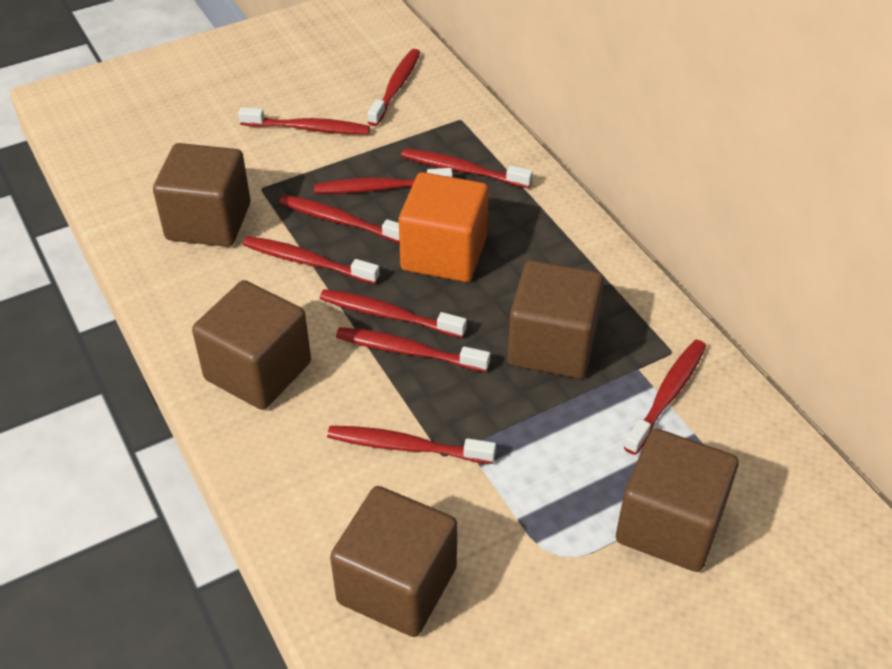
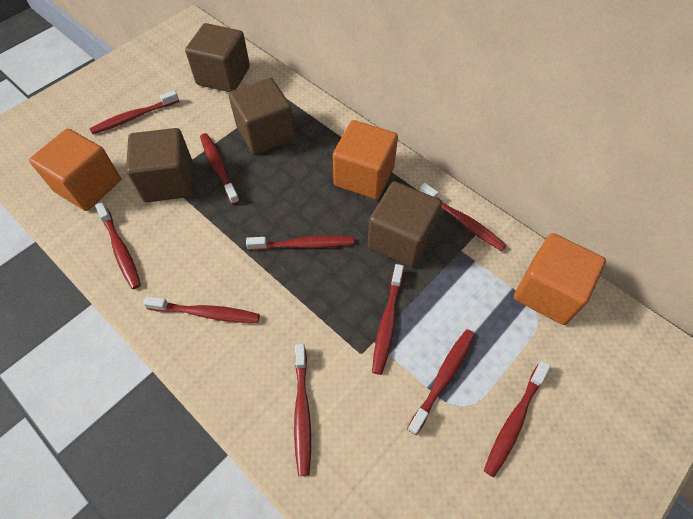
brown cube: 5 -> 4
orange cube: 1 -> 3

